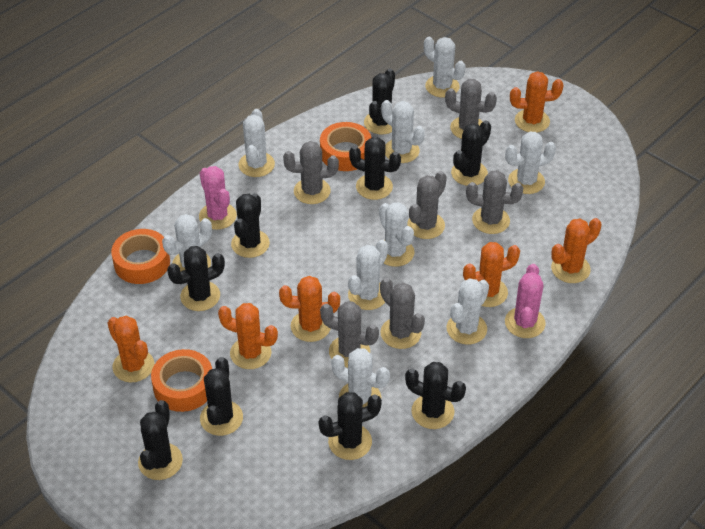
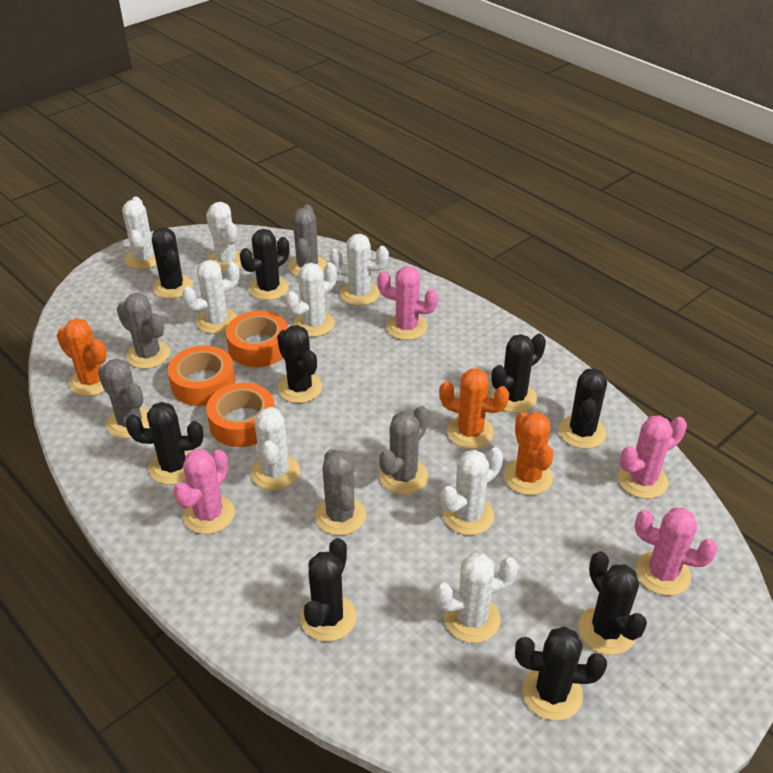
grey cactus: 6 -> 5
orange cactus: 6 -> 3
pink cactus: 2 -> 4
white cactus: 9 -> 8

